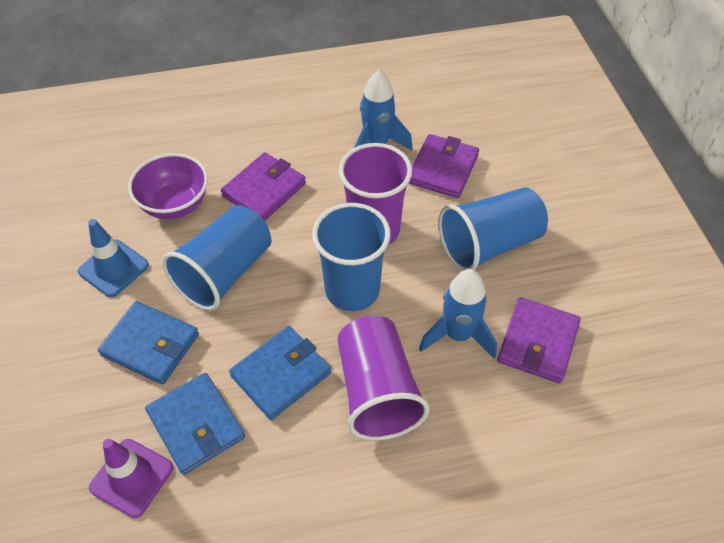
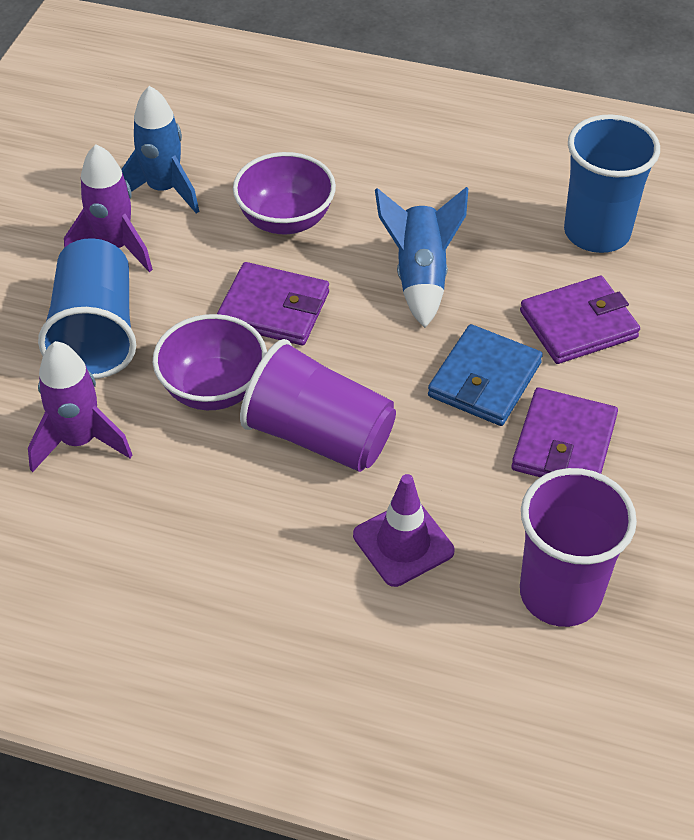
blue cup: 3 -> 2
blue traffic cone: 1 -> 0
blue wallet: 3 -> 1
purple bowl: 1 -> 2
purple rocket: 0 -> 2

